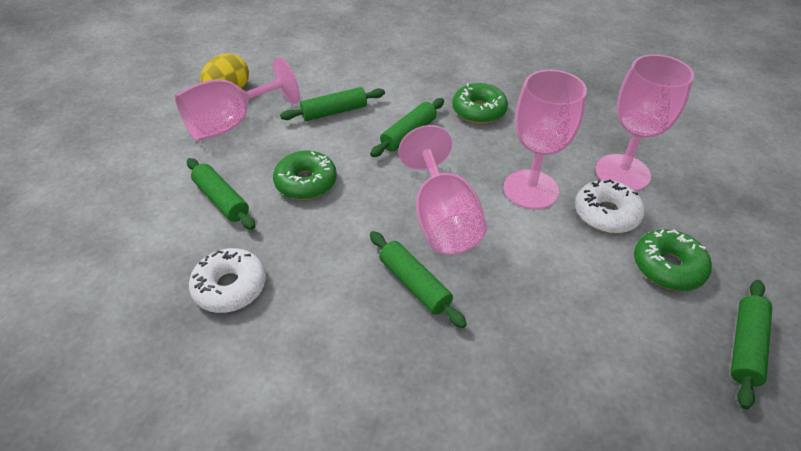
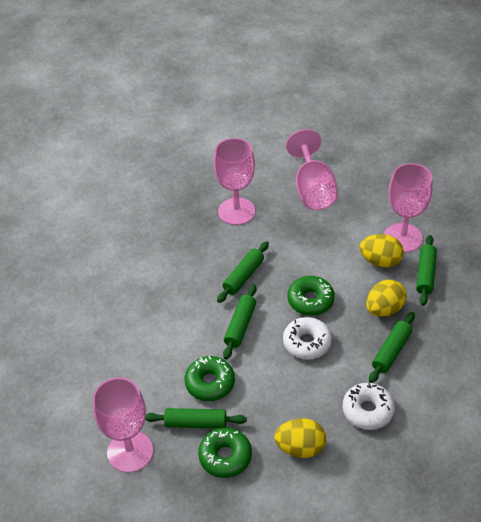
yellow egg: 1 -> 3

